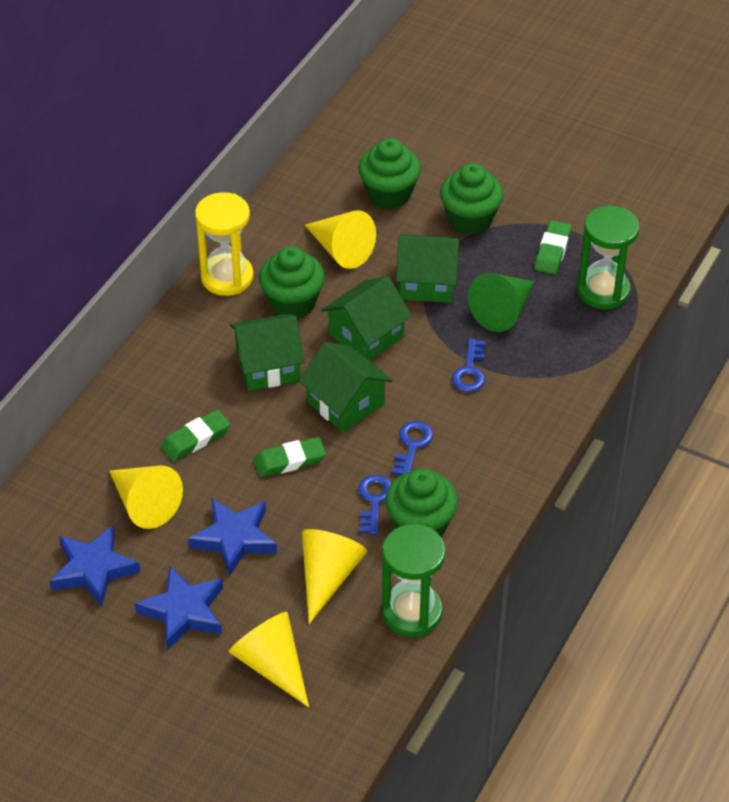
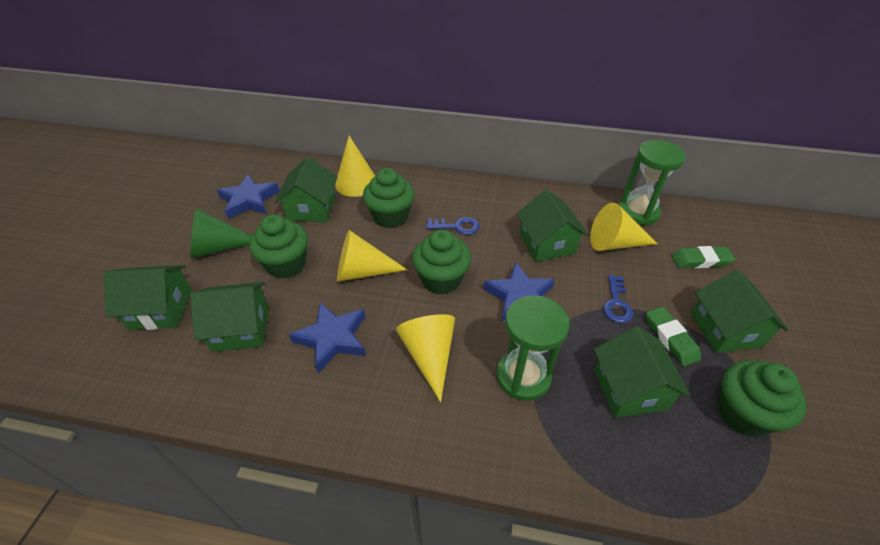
blue key: 3 -> 2
green eraser: 3 -> 2
green house: 4 -> 6
yellow hourglass: 1 -> 0

